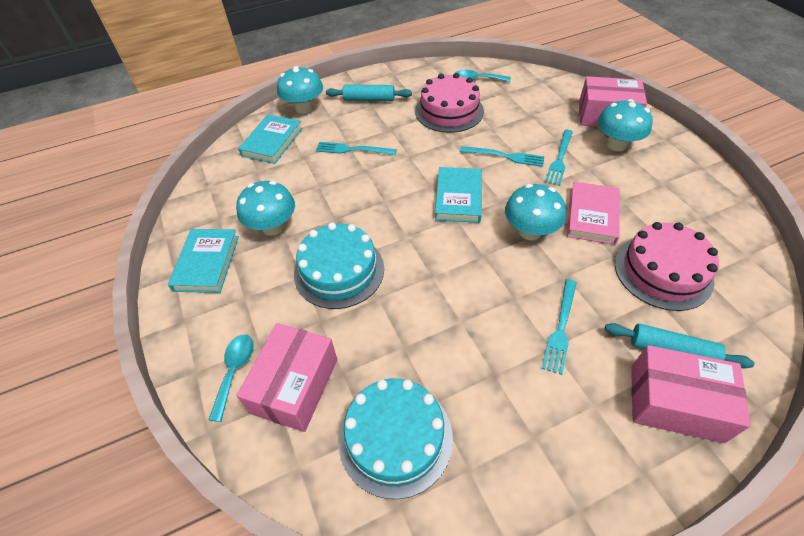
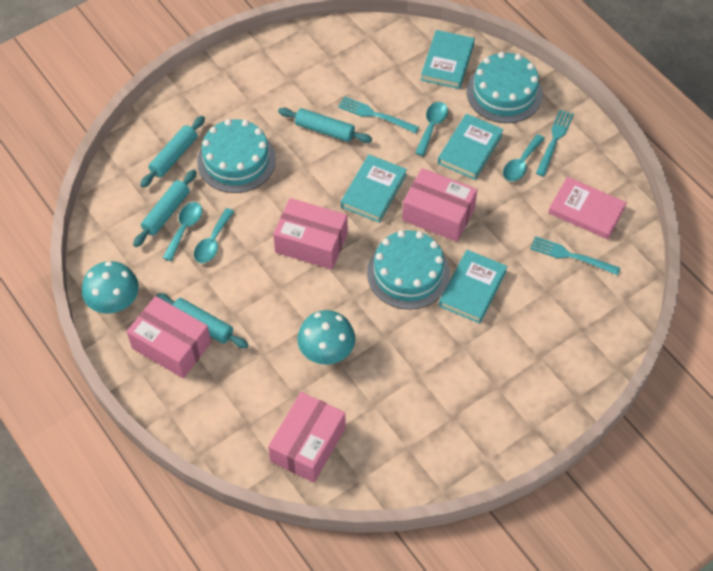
pink box: 3 -> 4
pink cake: 2 -> 0
turquoise book: 3 -> 4
turquoise cake: 2 -> 3
turquoise fork: 4 -> 3
turquoise mushroom: 4 -> 2
turquoise rolling pin: 2 -> 4
turquoise spoon: 2 -> 4

